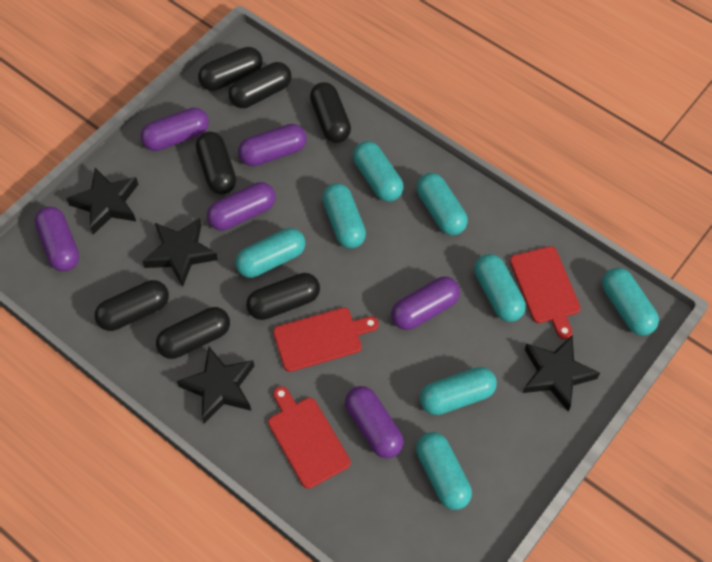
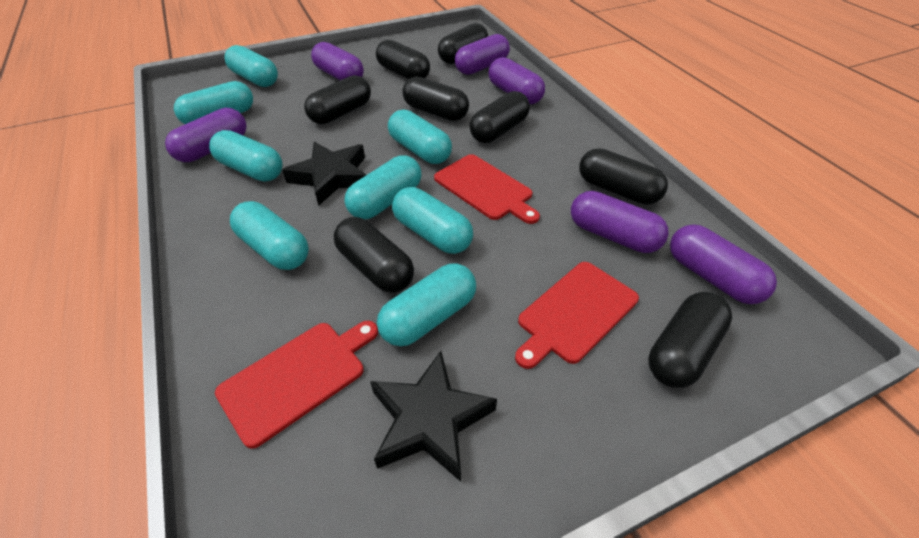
black capsule: 7 -> 8
black star: 4 -> 2

